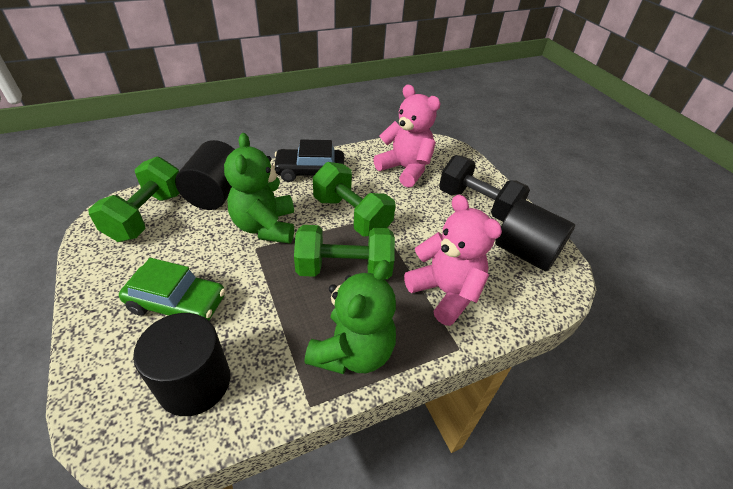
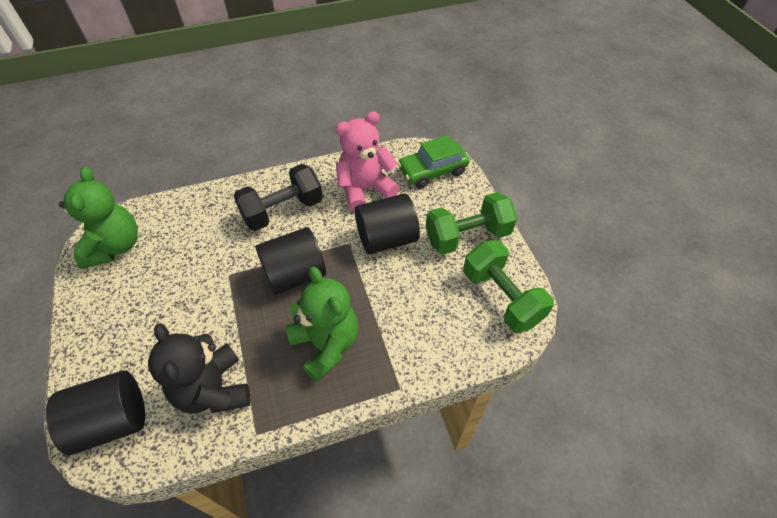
black car: 1 -> 0
black teddy bear: 0 -> 1
green dumbbell: 3 -> 2
pink teddy bear: 2 -> 1

